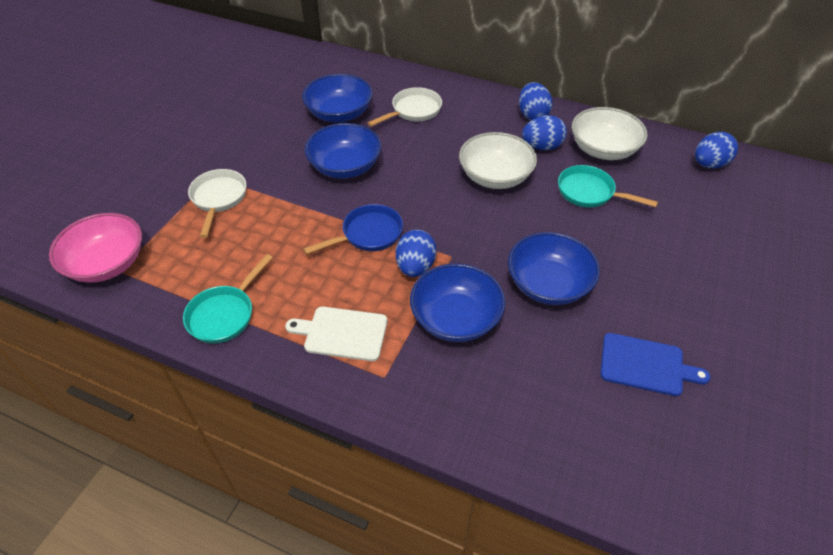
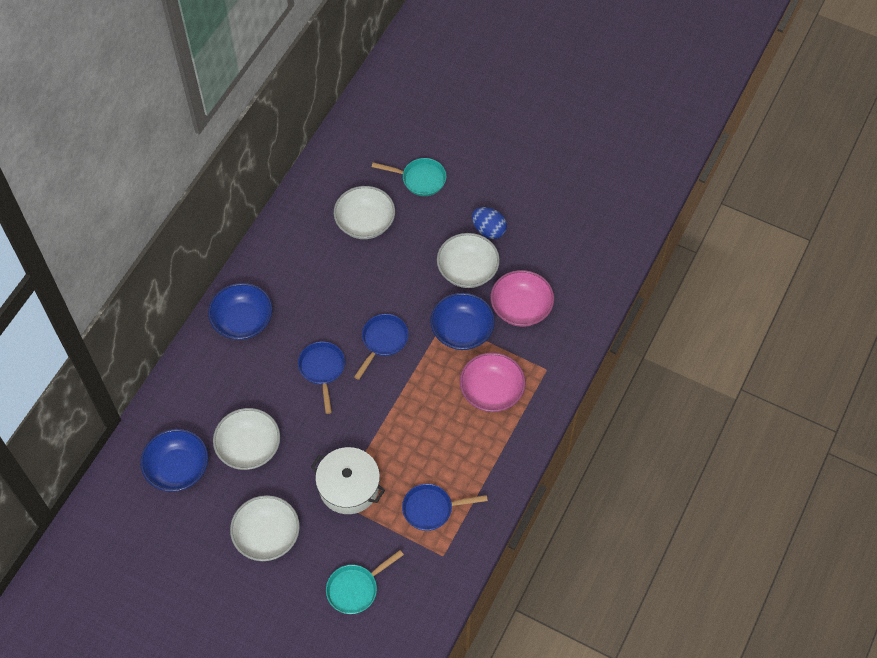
blue bowl: 4 -> 3
blue cutting board: 1 -> 0
blue egg: 4 -> 1
blue pan: 1 -> 3
pink bowl: 1 -> 2
white bowl: 2 -> 4
white cutting board: 1 -> 0
white pan: 2 -> 0
white pot: 0 -> 1

